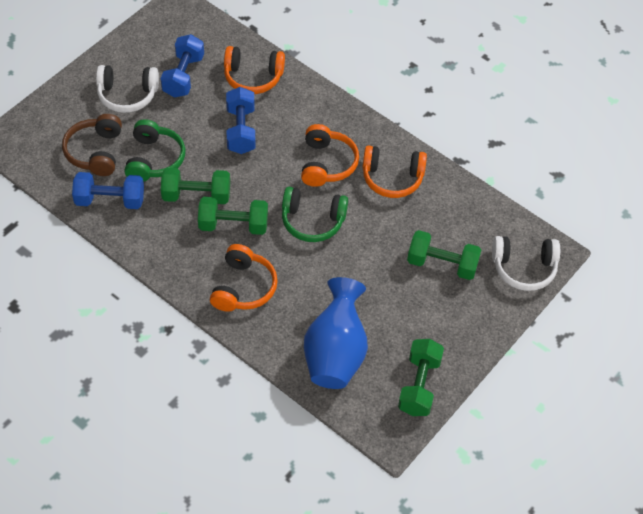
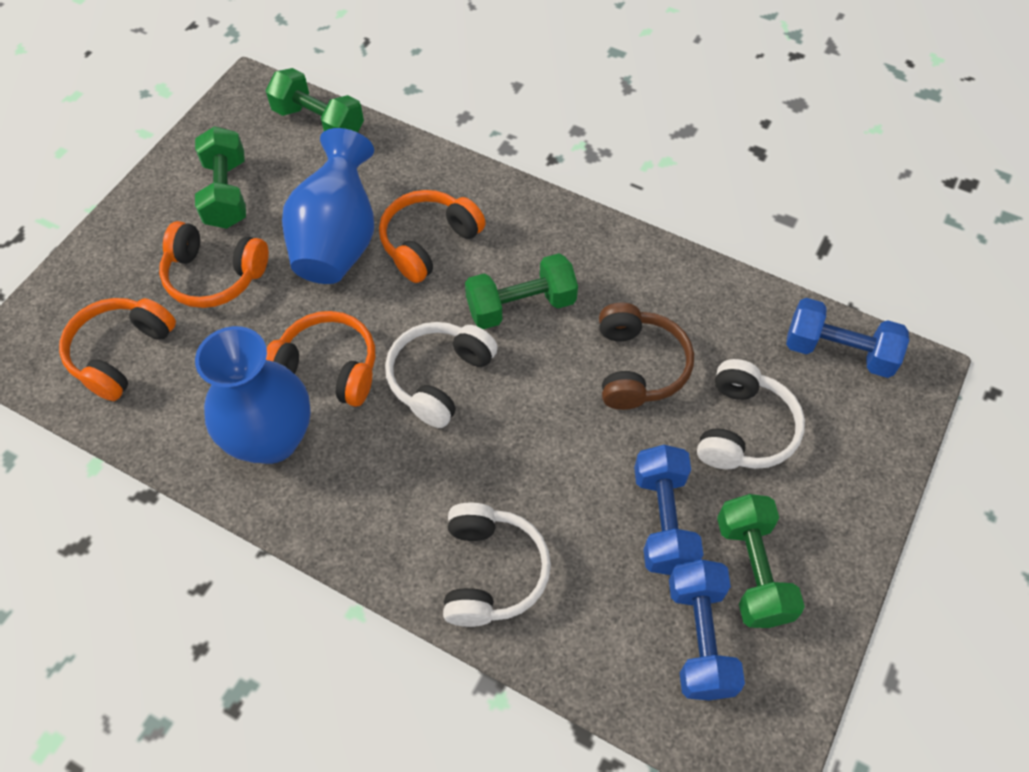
blue vase: 1 -> 2
green headphones: 2 -> 0
white headphones: 2 -> 3

